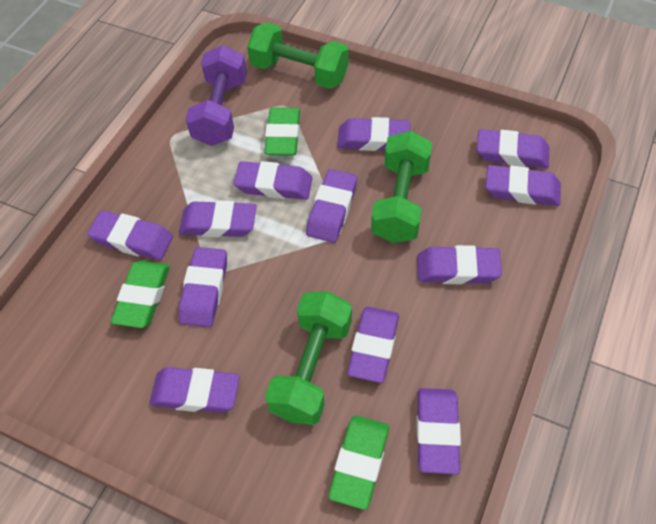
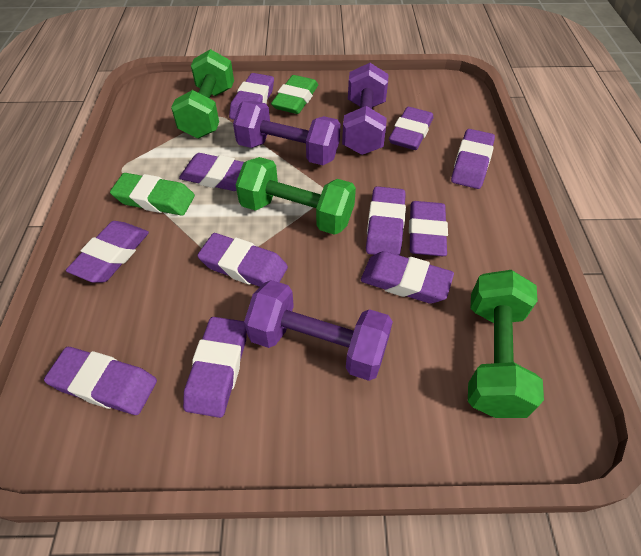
green eraser: 3 -> 2
purple dumbbell: 1 -> 3
purple eraser: 12 -> 11

